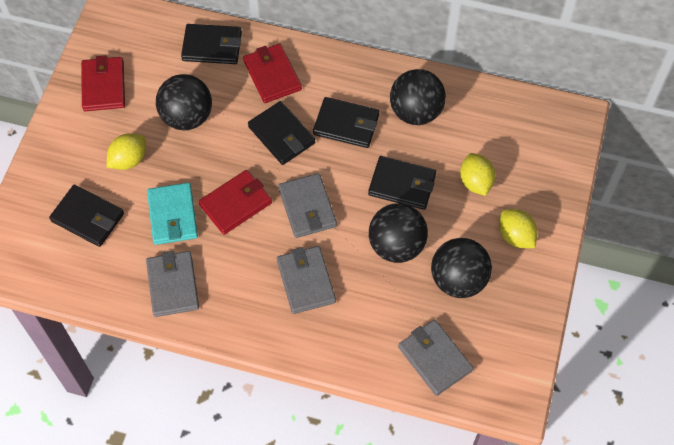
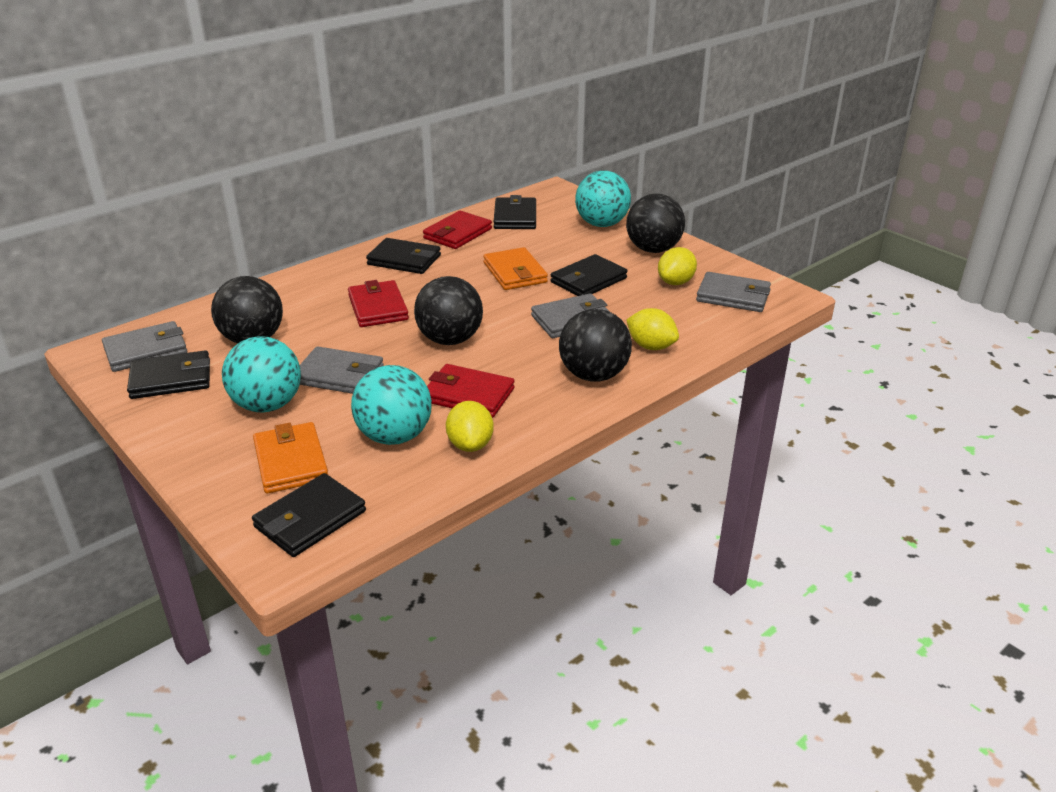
orange wallet: 0 -> 2
turquoise ball: 0 -> 3
turquoise wallet: 1 -> 0

